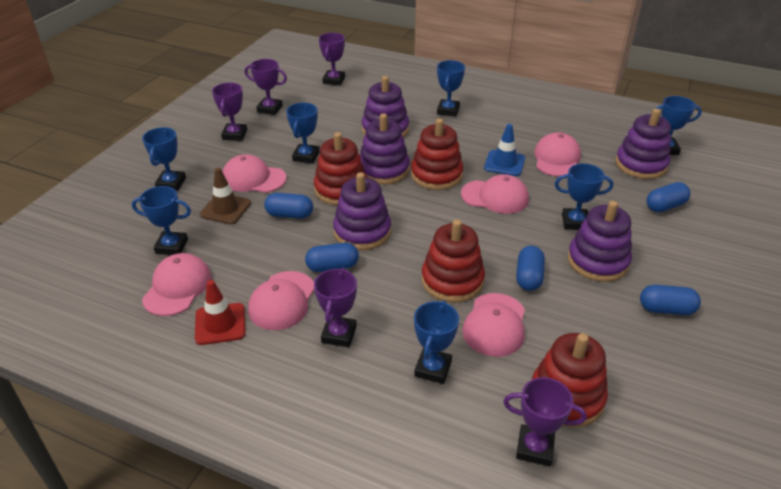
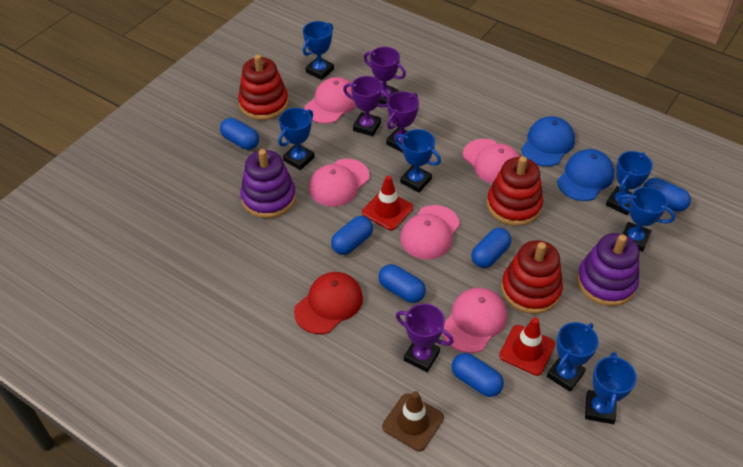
blue cap: 0 -> 2
blue capsule: 5 -> 6
blue traffic cone: 1 -> 0
pink cap: 6 -> 5
purple stacking toy: 5 -> 2
purple trophy: 5 -> 4
red cap: 0 -> 1
red stacking toy: 4 -> 3
red traffic cone: 1 -> 2

